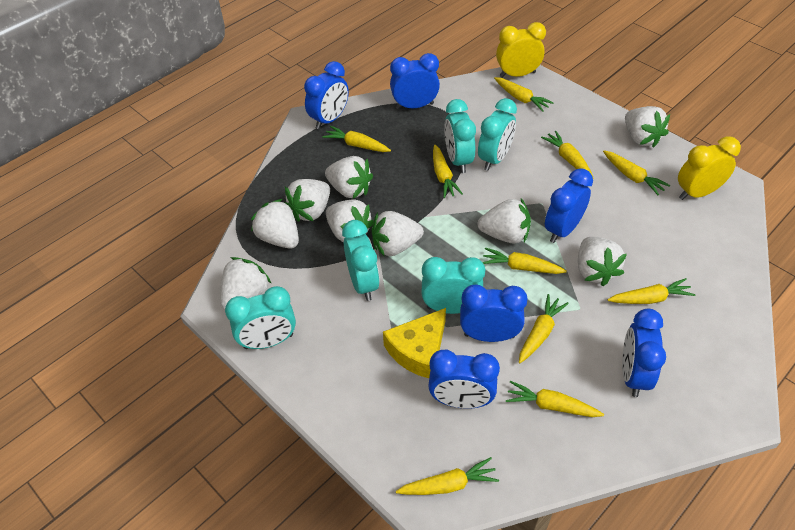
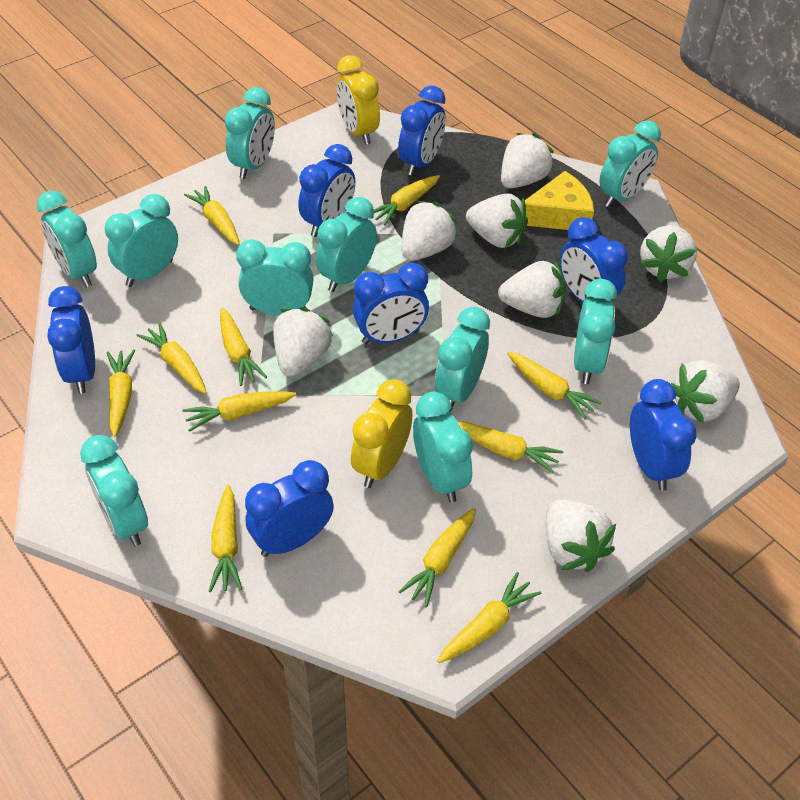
blue clock: 6 -> 7
turquoise clock: 5 -> 10
white strawberry: 9 -> 8
yellow carrot: 10 -> 11

